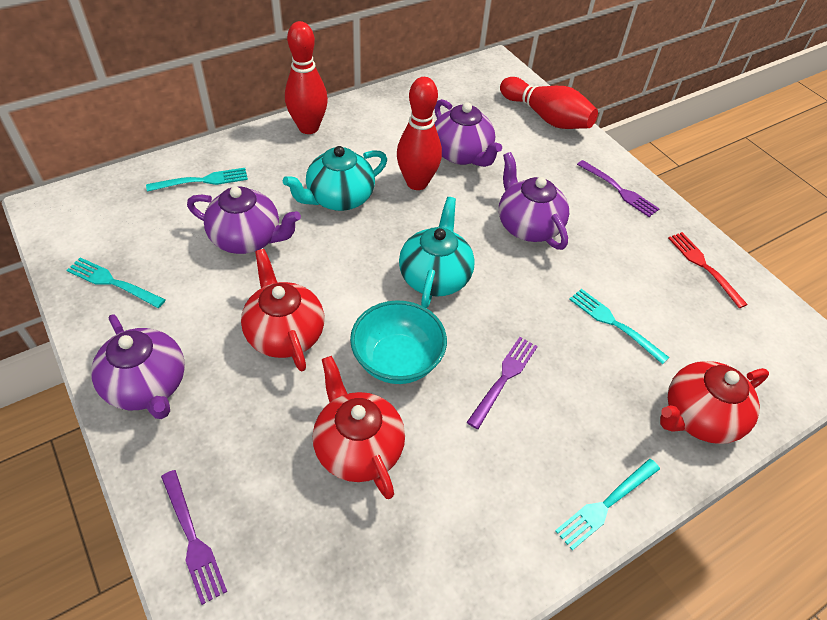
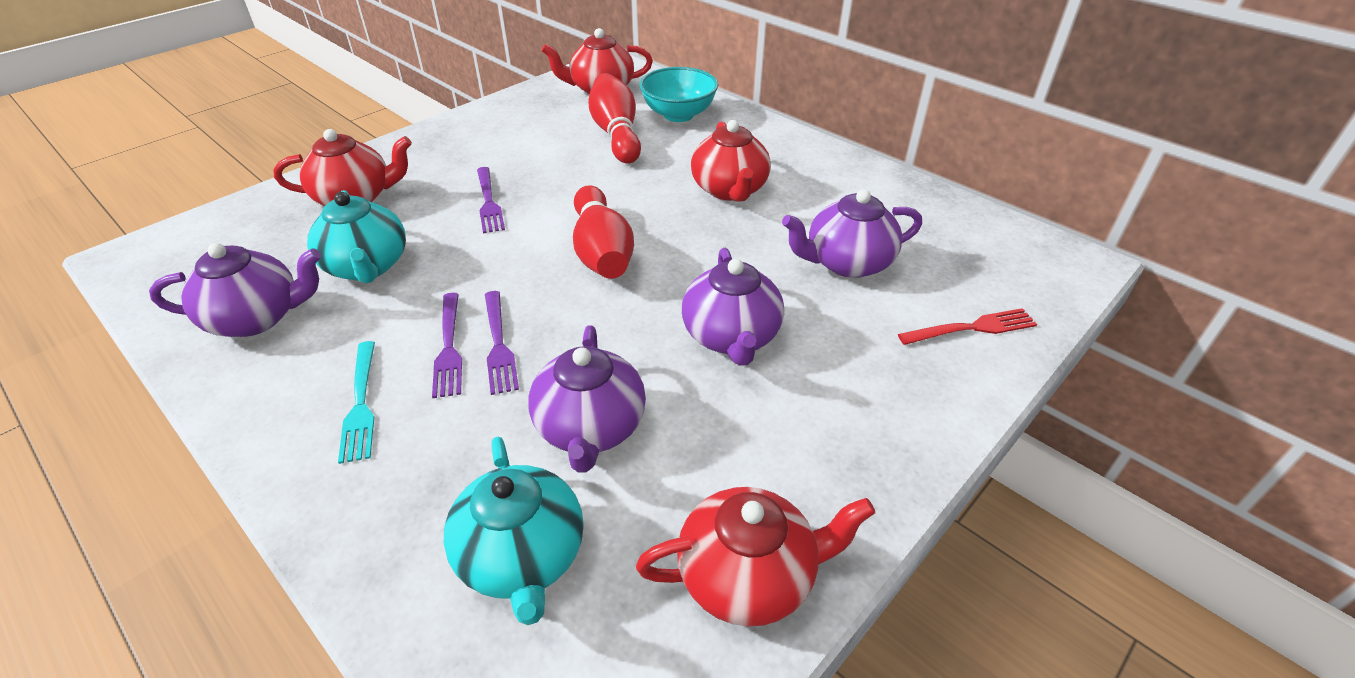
red bowling pin: 3 -> 2
red teapot: 3 -> 4
turquoise fork: 4 -> 1

